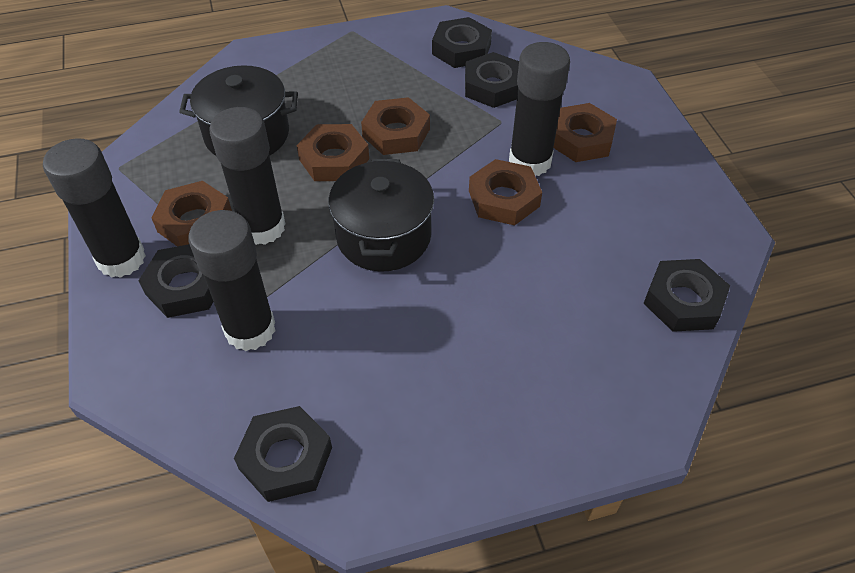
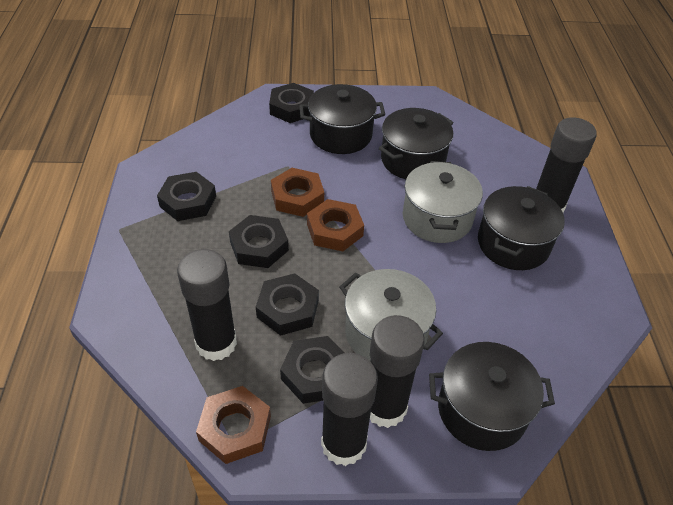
black pot: 2 -> 4
brown nut: 5 -> 3
grey pot: 0 -> 2

